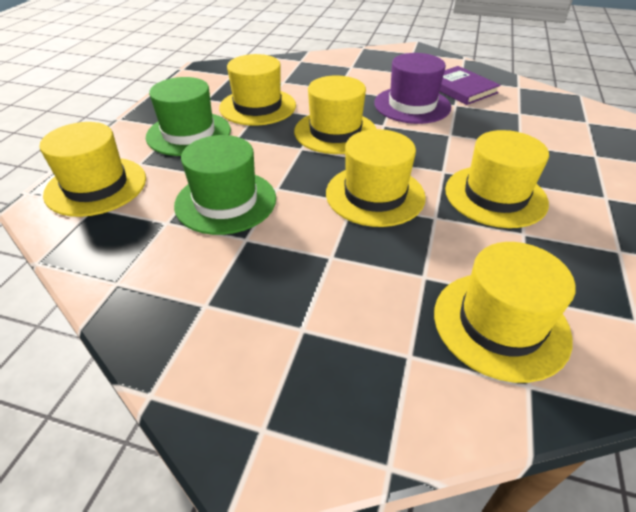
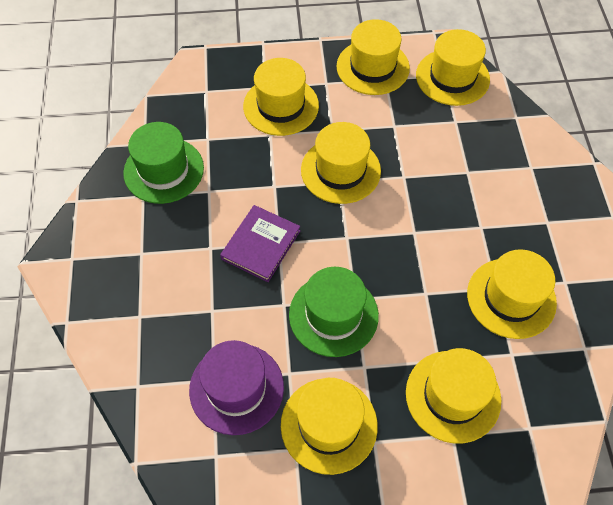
yellow hat: 6 -> 7

